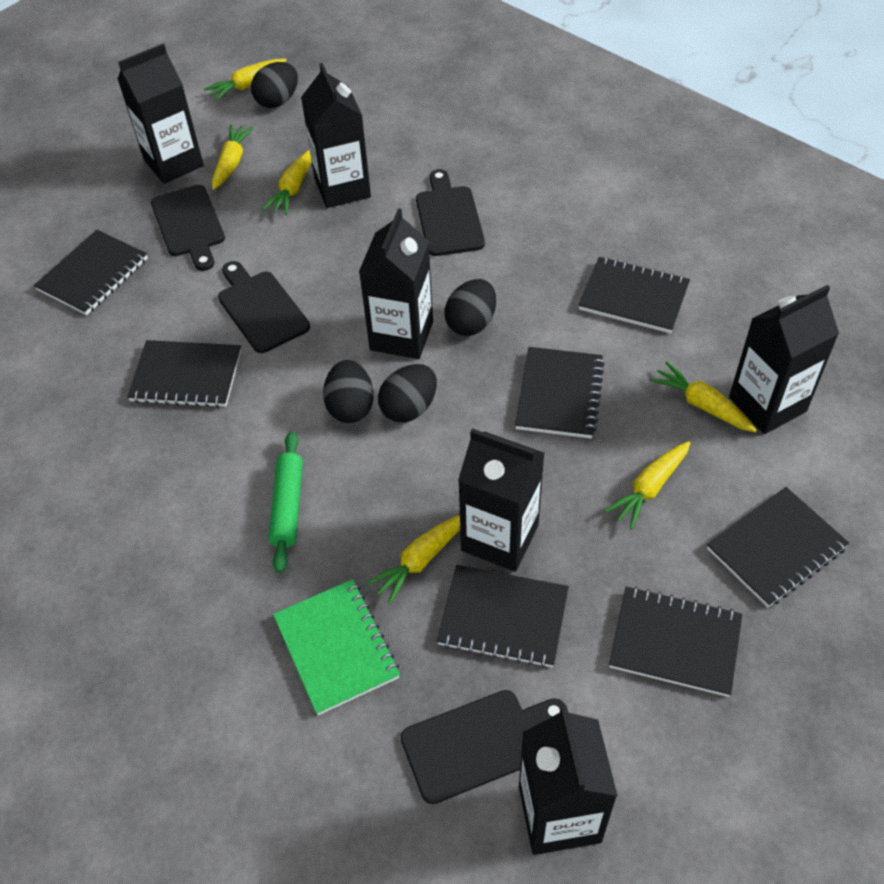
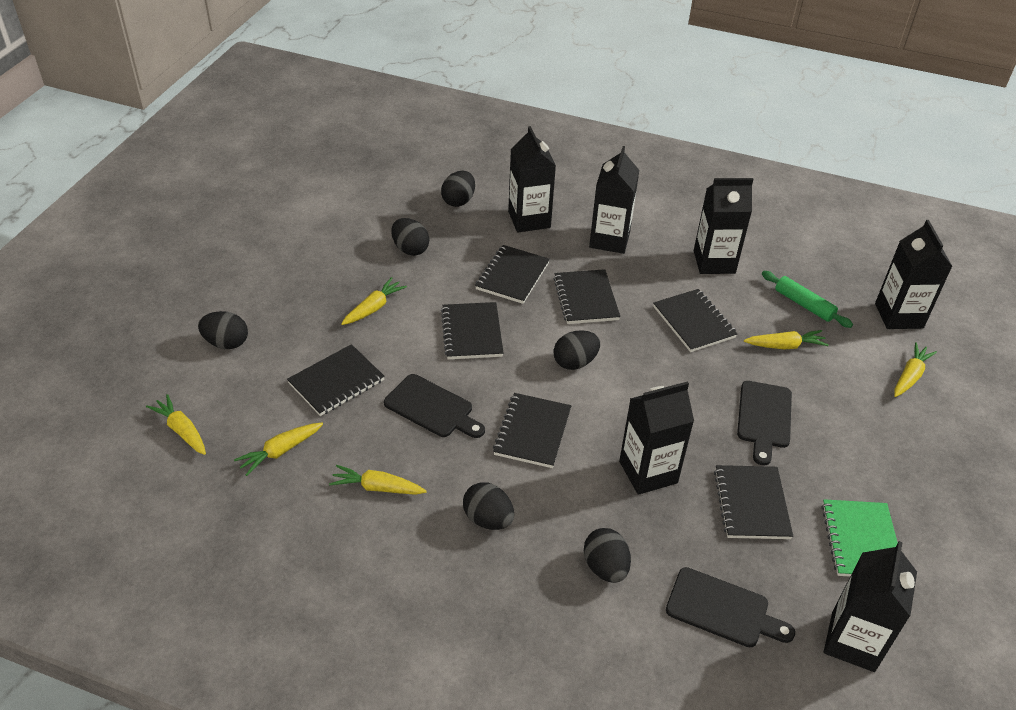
black cutting board: 4 -> 3
black egg: 4 -> 6

